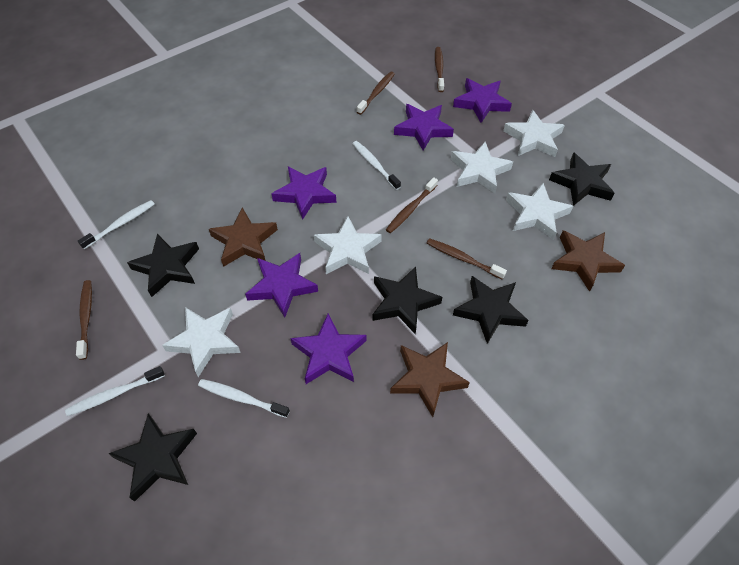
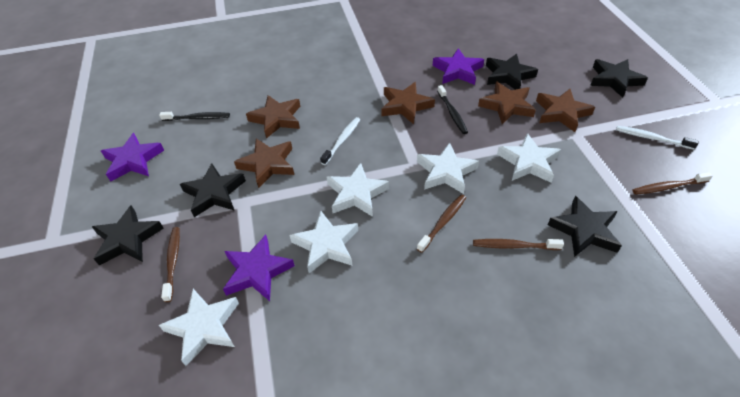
black toothbrush: 0 -> 2
brown star: 3 -> 5
brown toothbrush: 5 -> 4
purple star: 5 -> 3
white toothbrush: 4 -> 2

